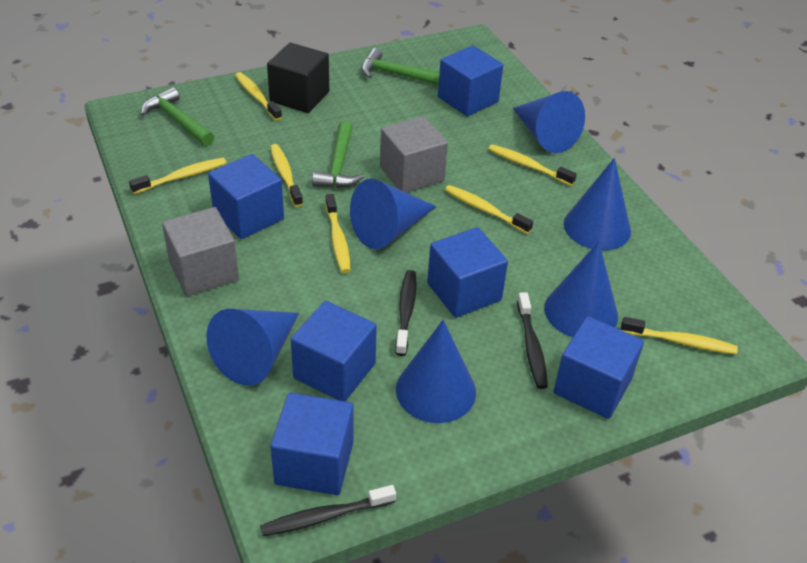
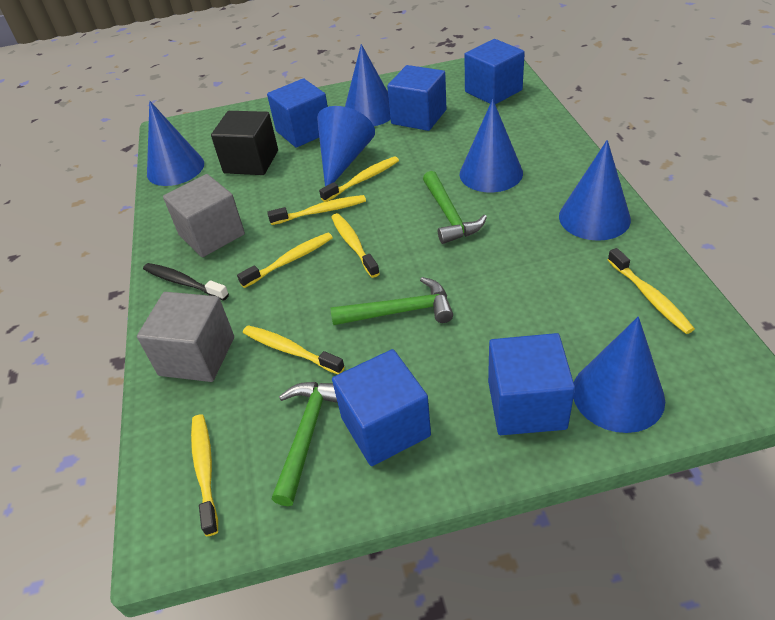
black toothbrush: 3 -> 1
blue cube: 6 -> 5

